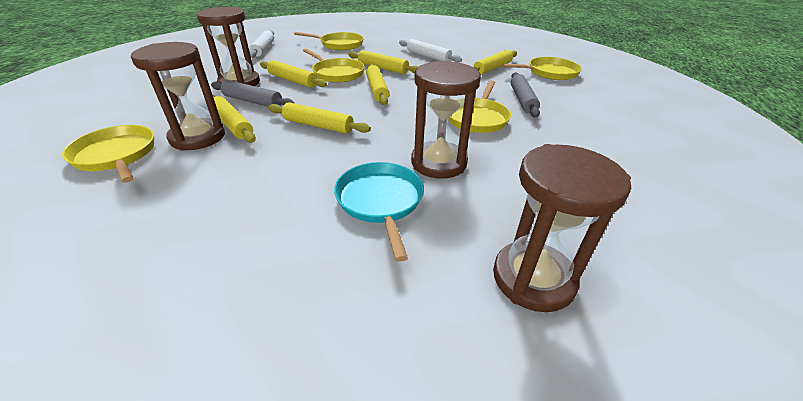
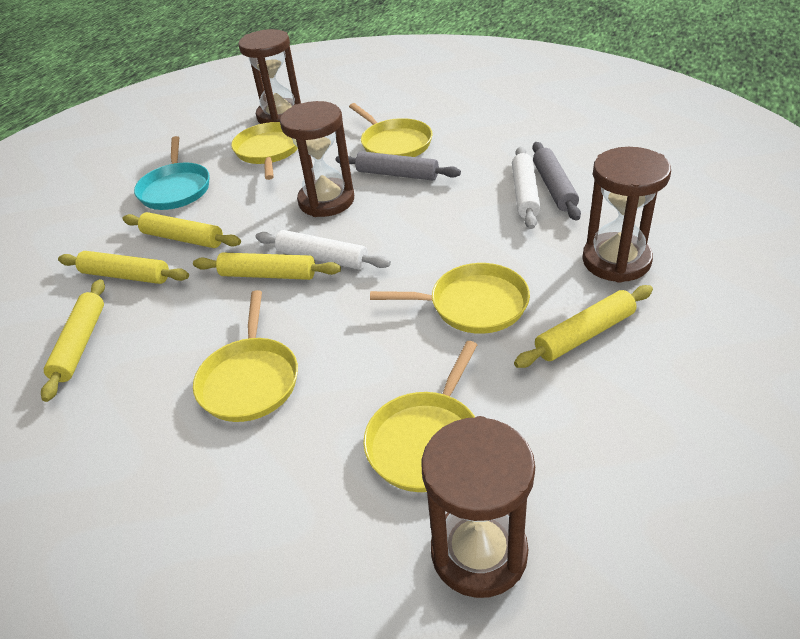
yellow rolling pin: 6 -> 5

